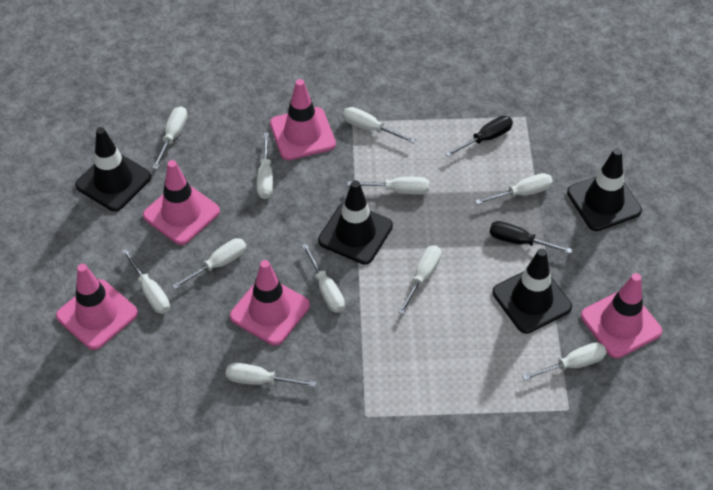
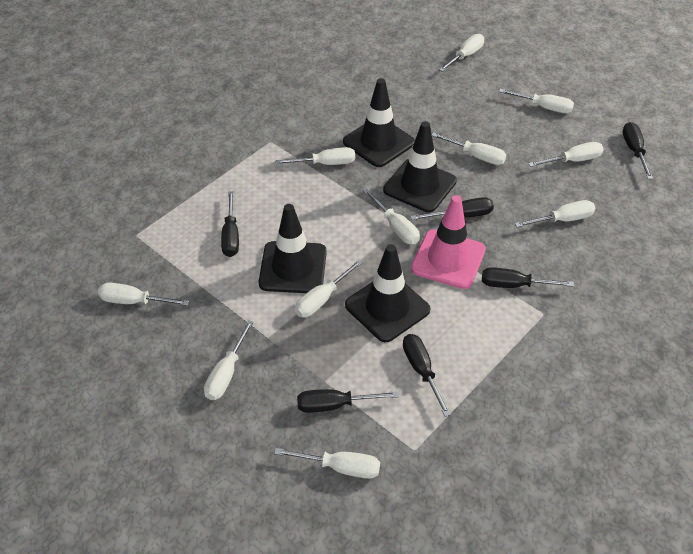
black screwdriver: 2 -> 6
pink traffic cone: 5 -> 1

